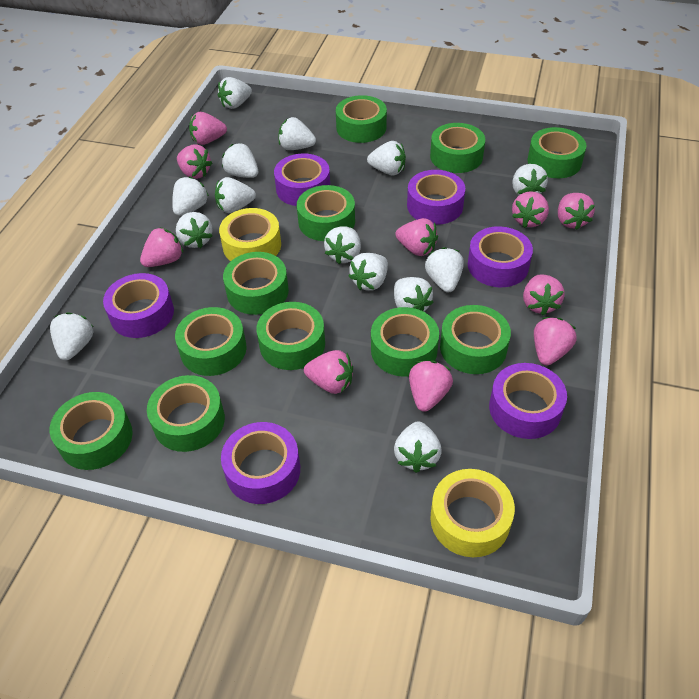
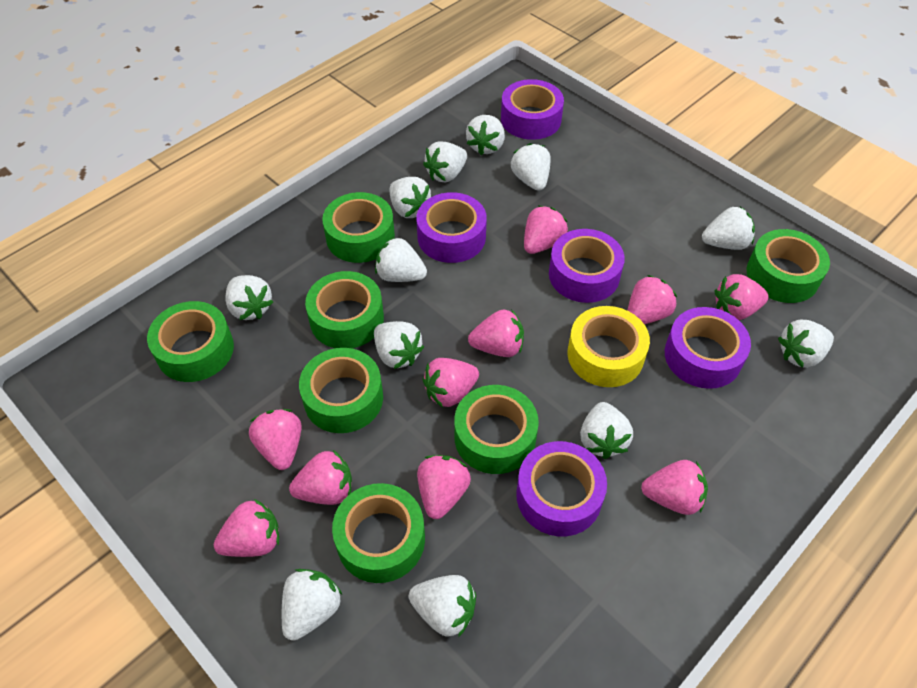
green tape: 11 -> 7
purple tape: 6 -> 5
white strawberry: 14 -> 12
yellow tape: 2 -> 1

